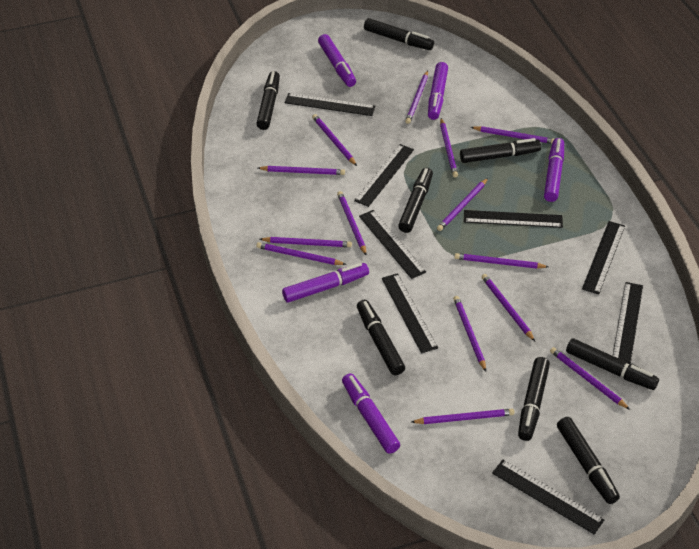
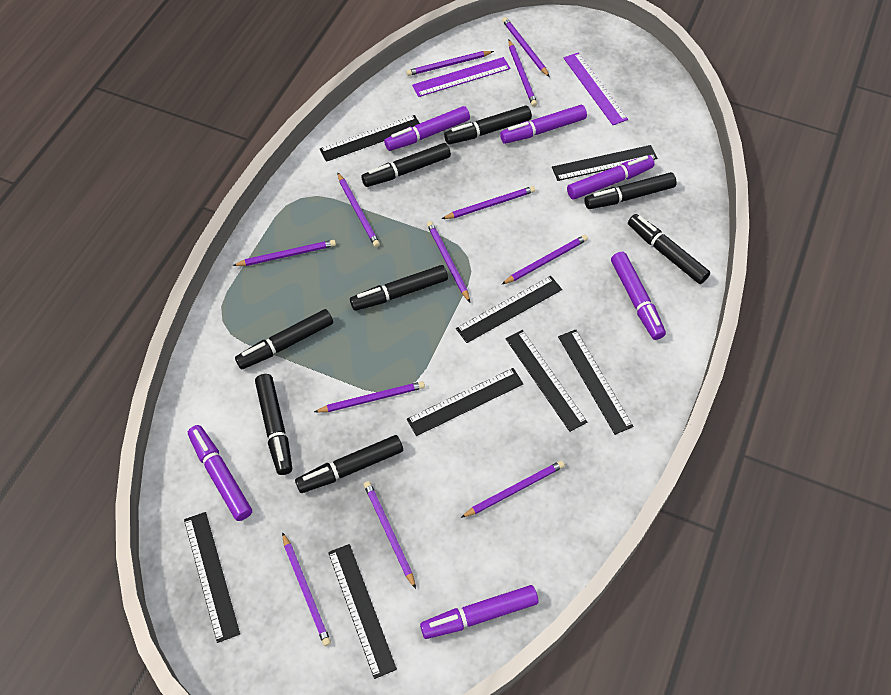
purple marker: 5 -> 6
purple pencil: 14 -> 12
purple ruler: 0 -> 2

